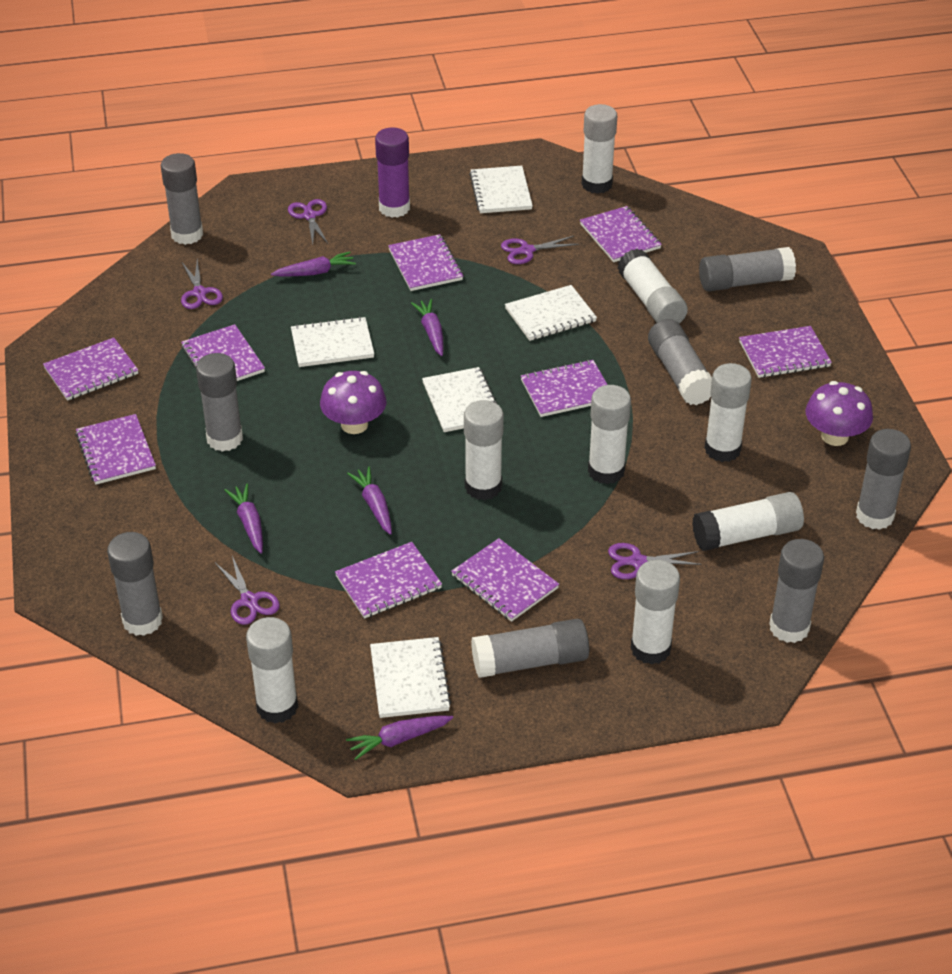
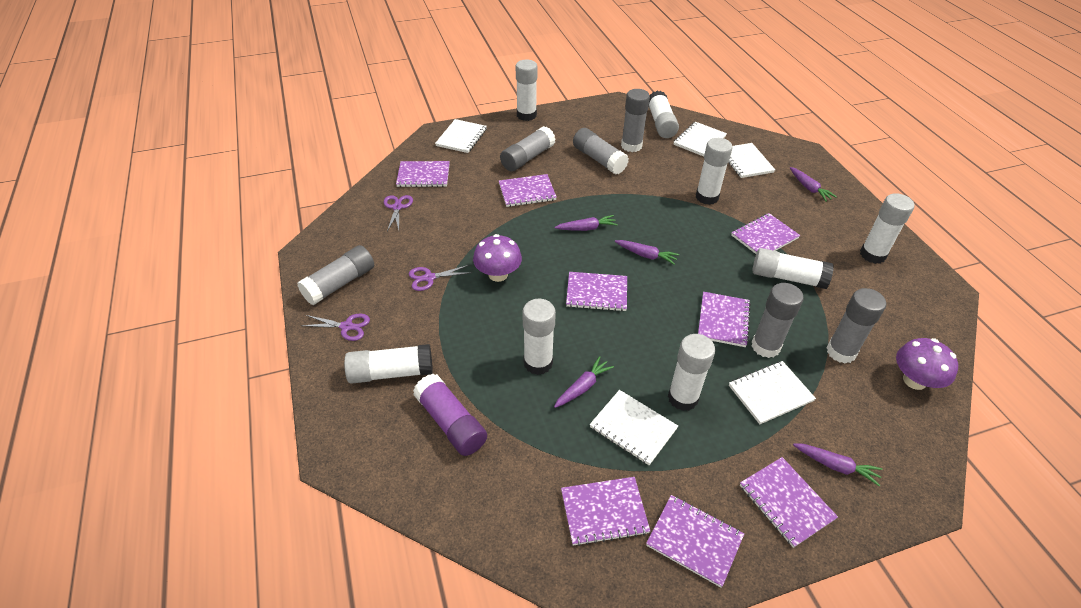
grey glue stick: 8 -> 6
purple notebook: 9 -> 8
purple scissors: 5 -> 3

